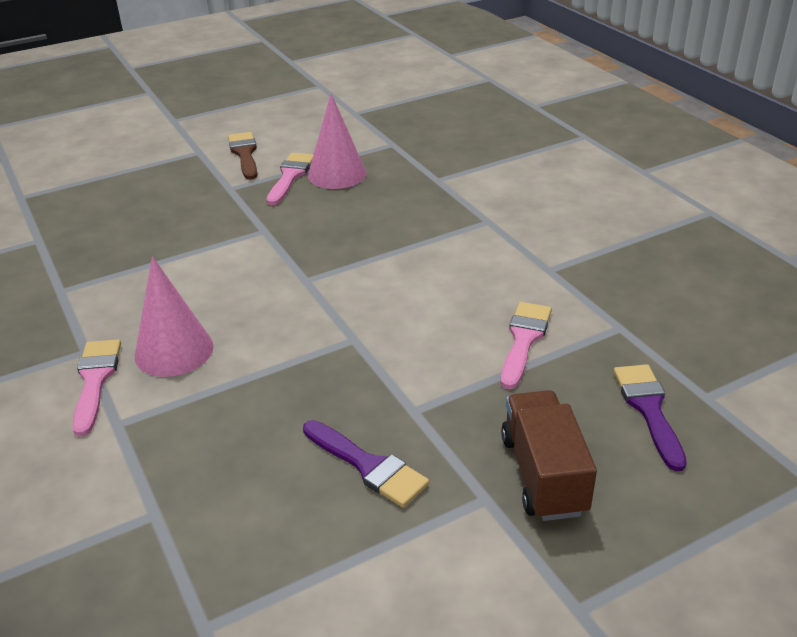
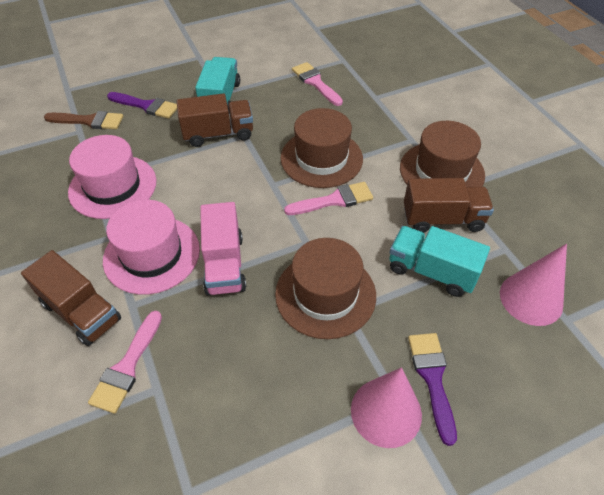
brown hat: 0 -> 3
brown truck: 1 -> 3
pink hat: 0 -> 2
pink truck: 0 -> 1
turquoise truck: 0 -> 2

